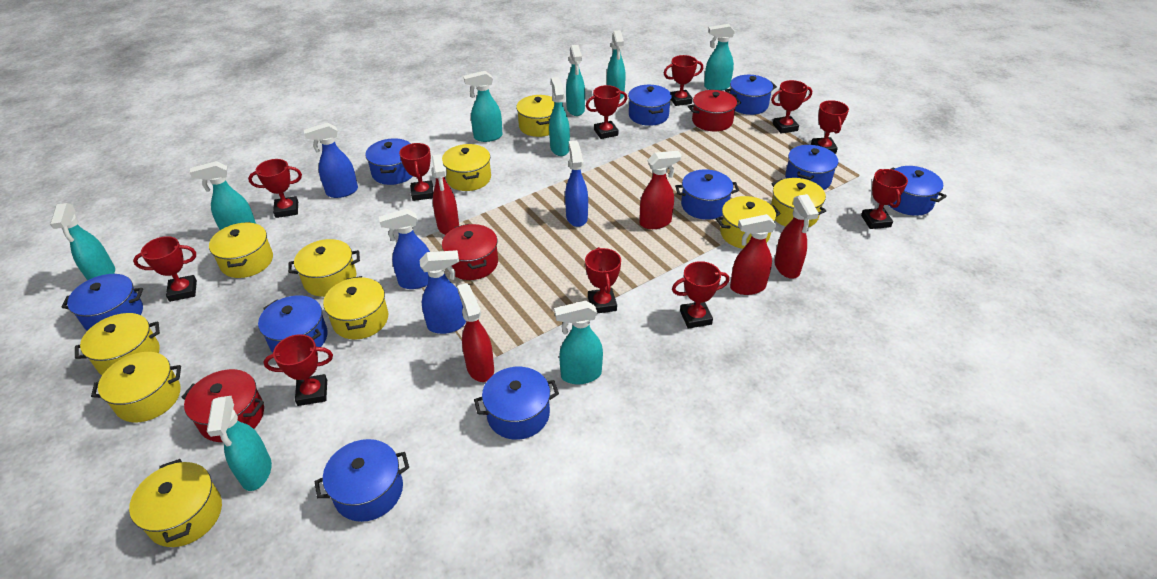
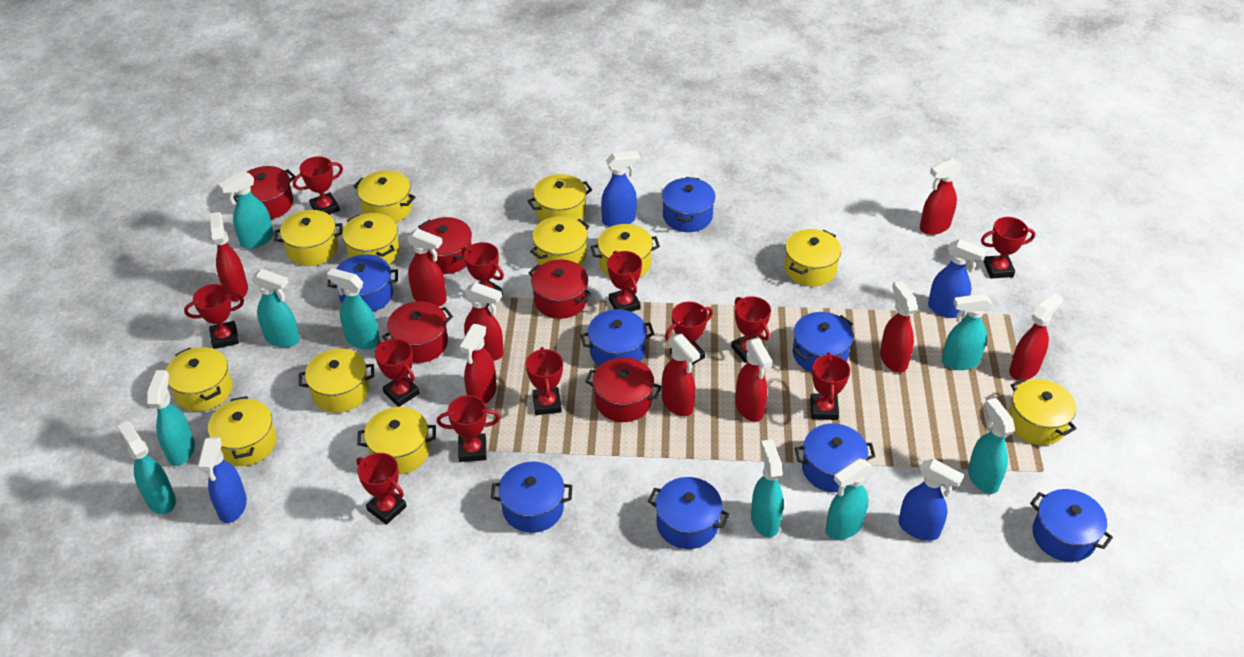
blue pot: 10 -> 8
red pot: 3 -> 5
red spray bottle: 5 -> 9
red trophy: 11 -> 12
yellow pot: 10 -> 12

